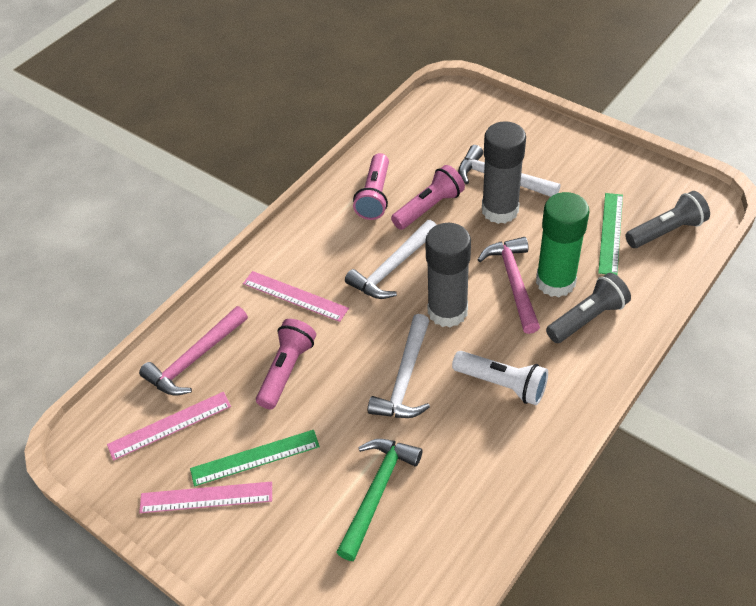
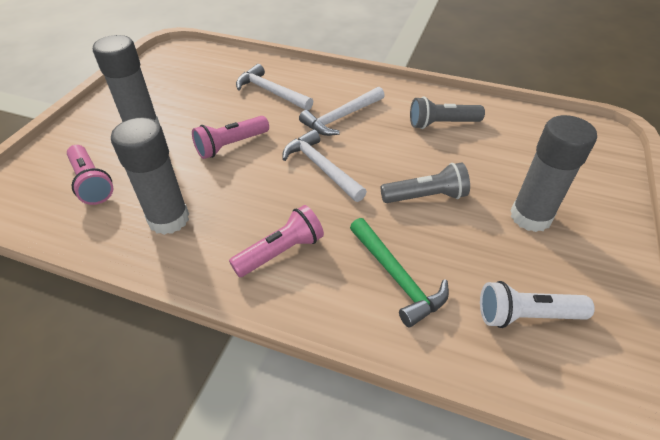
green glue stick: 1 -> 0
green ruler: 2 -> 0
grey glue stick: 2 -> 3
pink hammer: 2 -> 0
pink ruler: 3 -> 0

